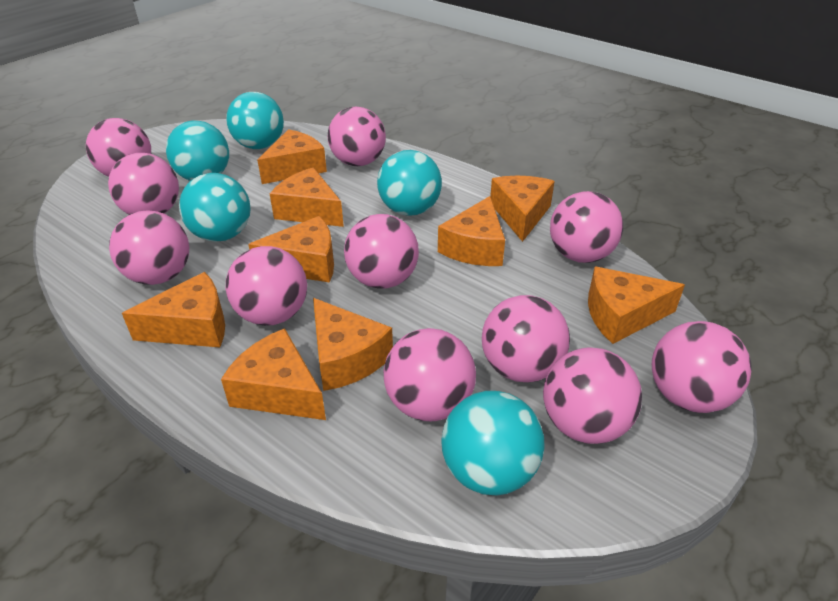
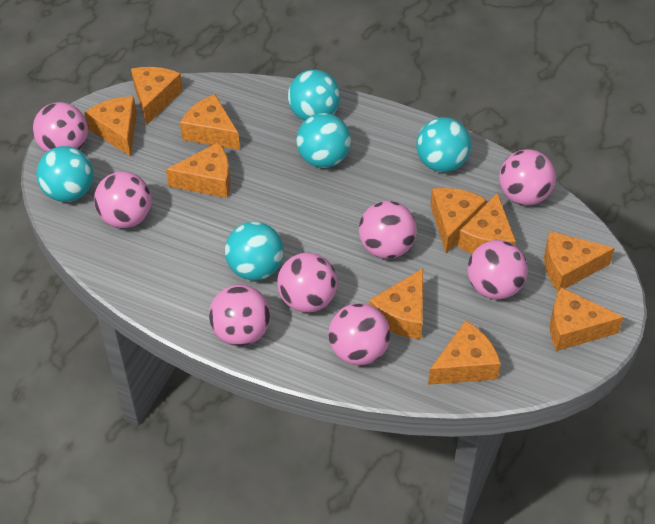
orange cheese: 9 -> 10
pink ball: 11 -> 8

